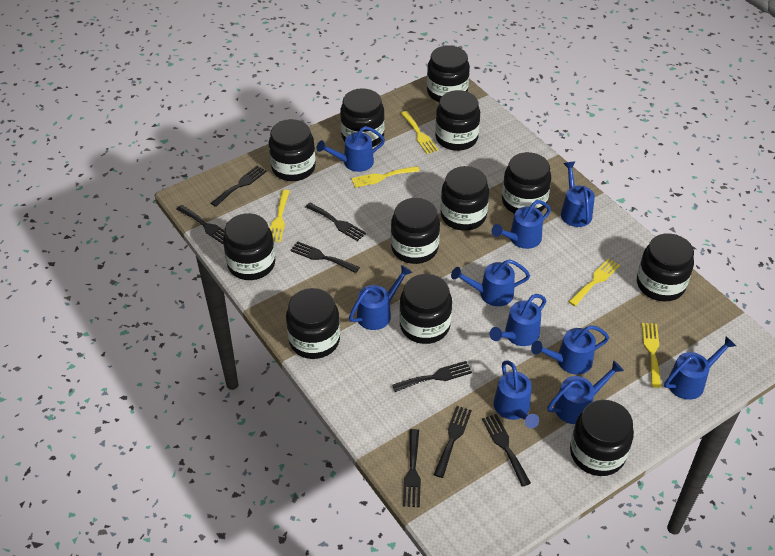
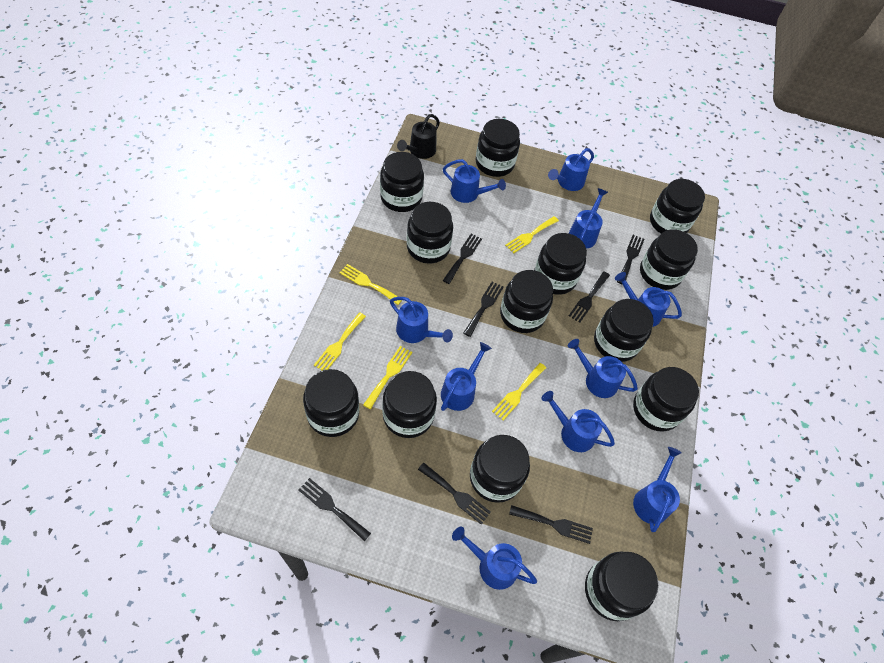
black fork: 8 -> 7
black jar: 12 -> 13
black watering can: 0 -> 1

